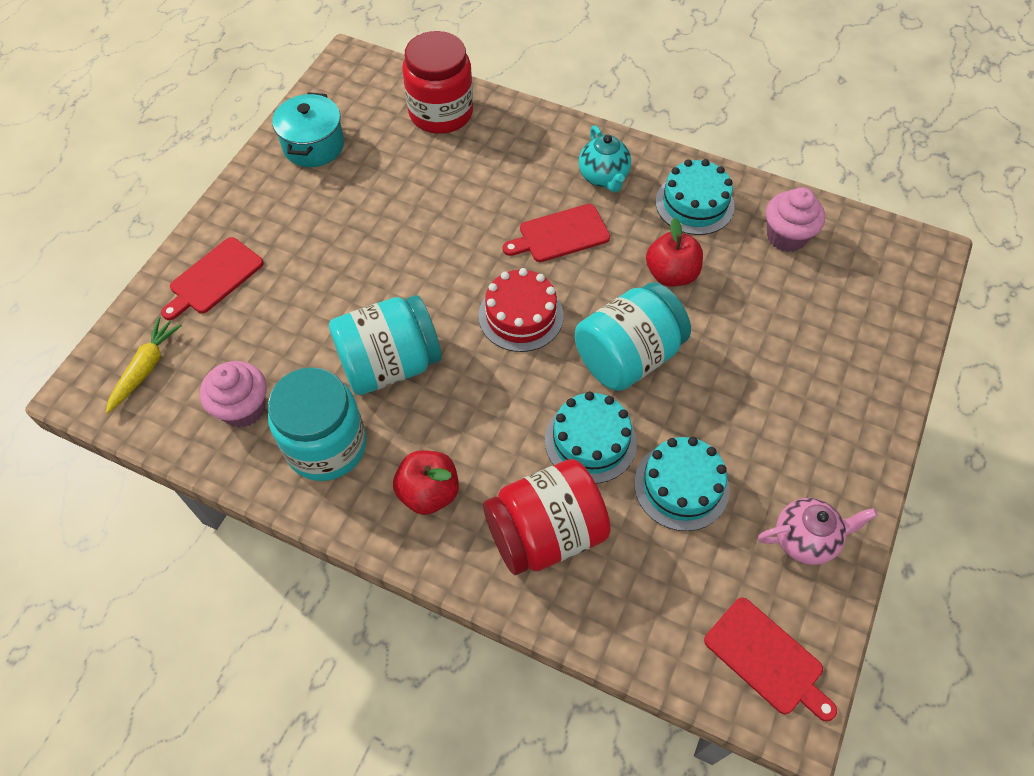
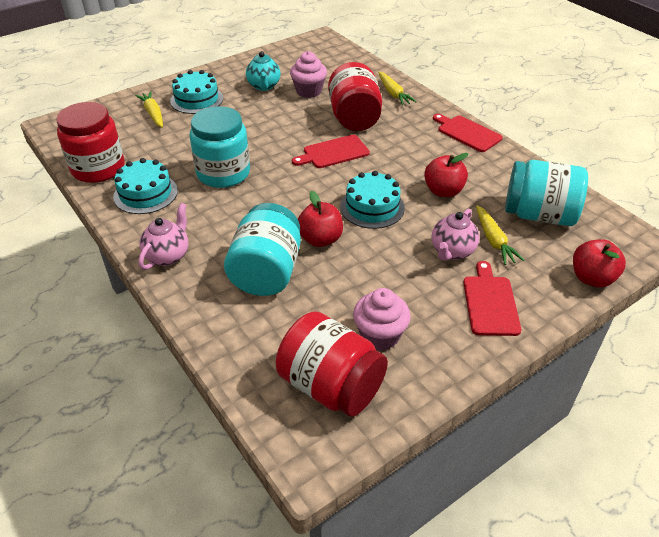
pink teapot: 1 -> 2
red apple: 2 -> 3
red cake: 1 -> 0
red jar: 2 -> 3
turquoise pot: 1 -> 0
yellow carrot: 1 -> 3

